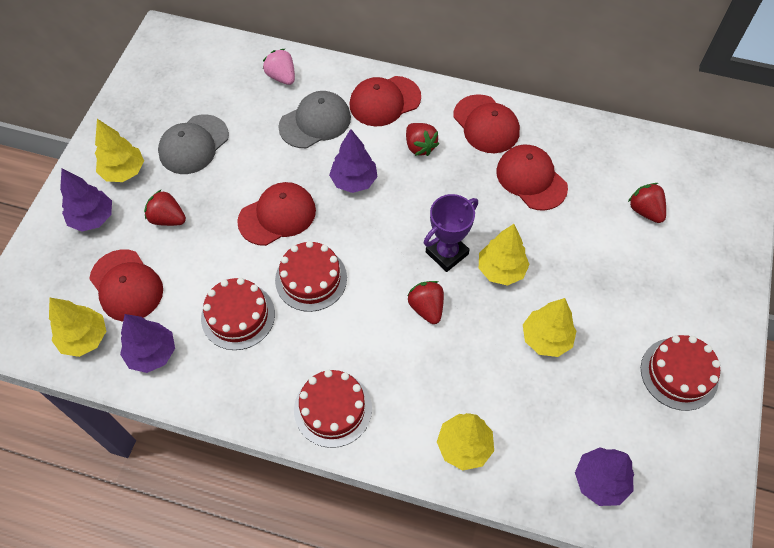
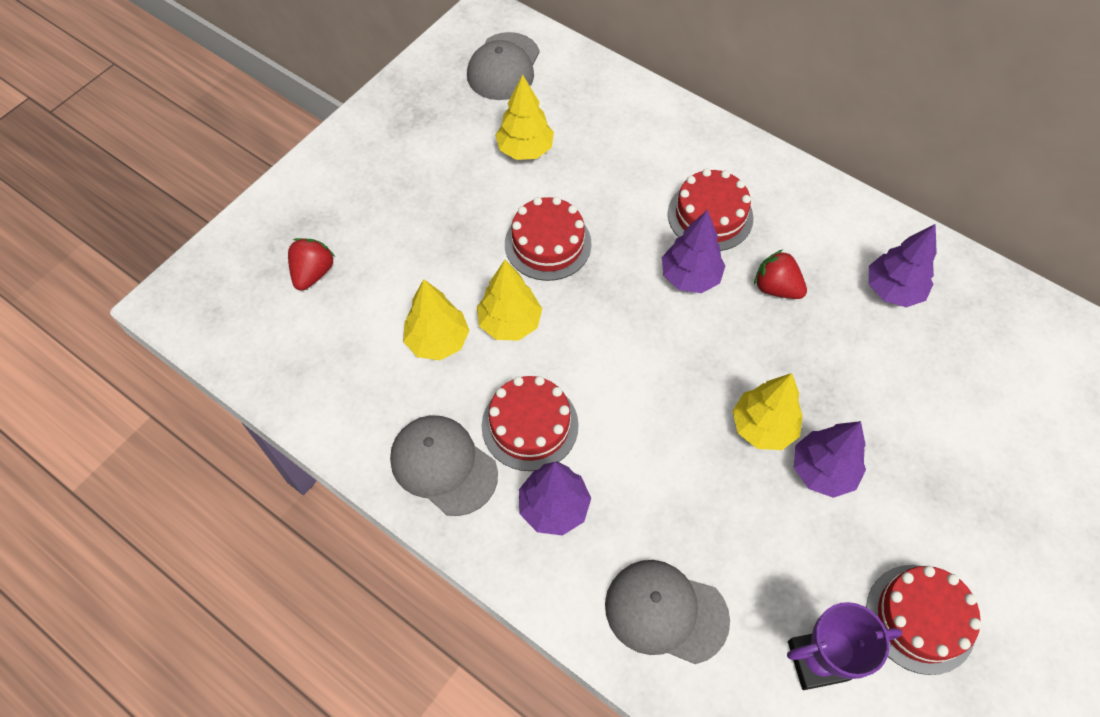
grey cap: 2 -> 3
pink strawberry: 1 -> 0
red cap: 5 -> 0
red strawberry: 4 -> 2
yellow tree: 5 -> 4

